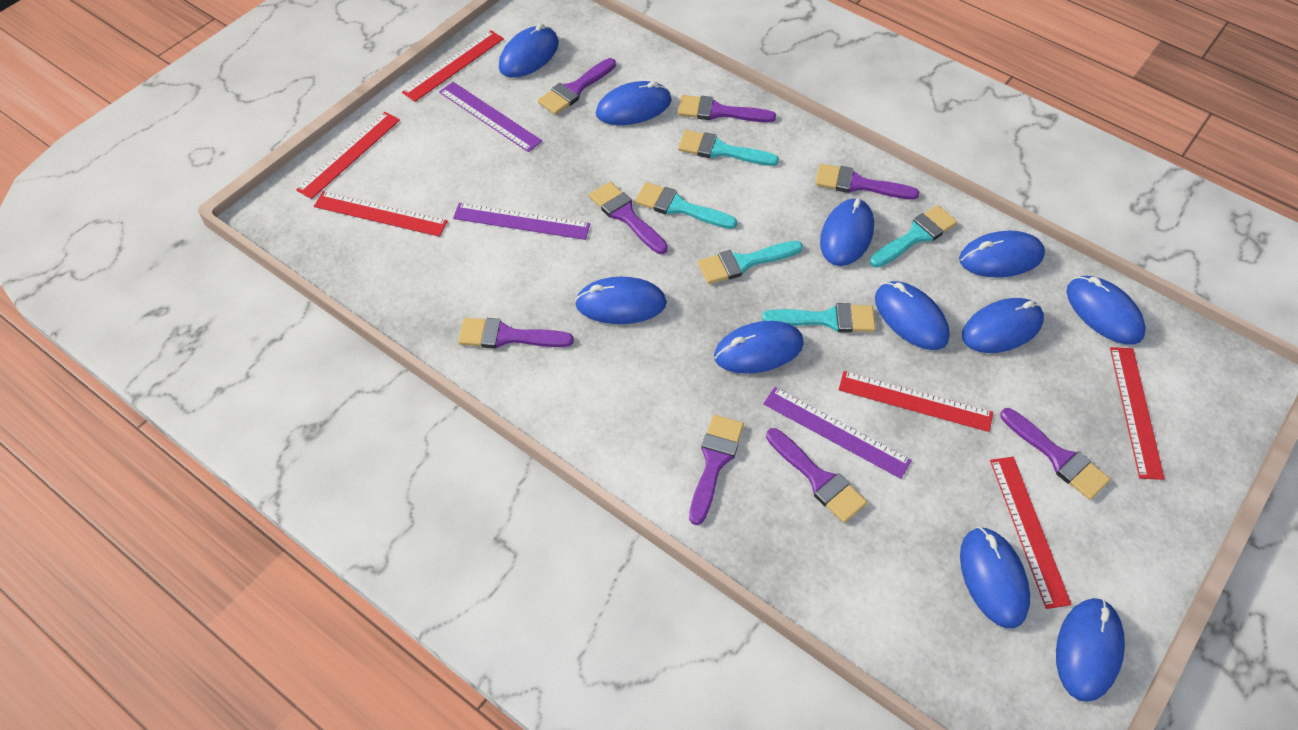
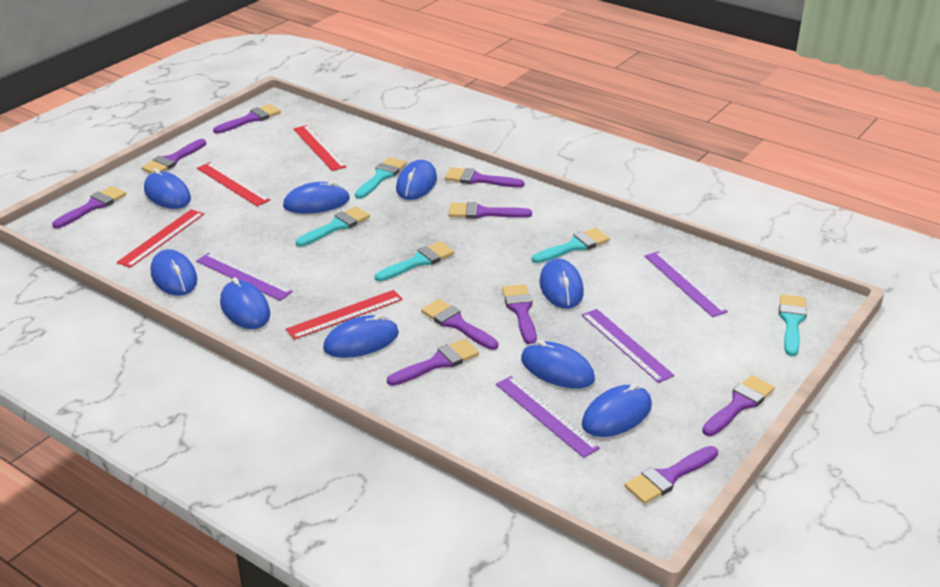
blue mouse: 11 -> 9
purple brush: 8 -> 10
purple ruler: 3 -> 4
red ruler: 6 -> 4

